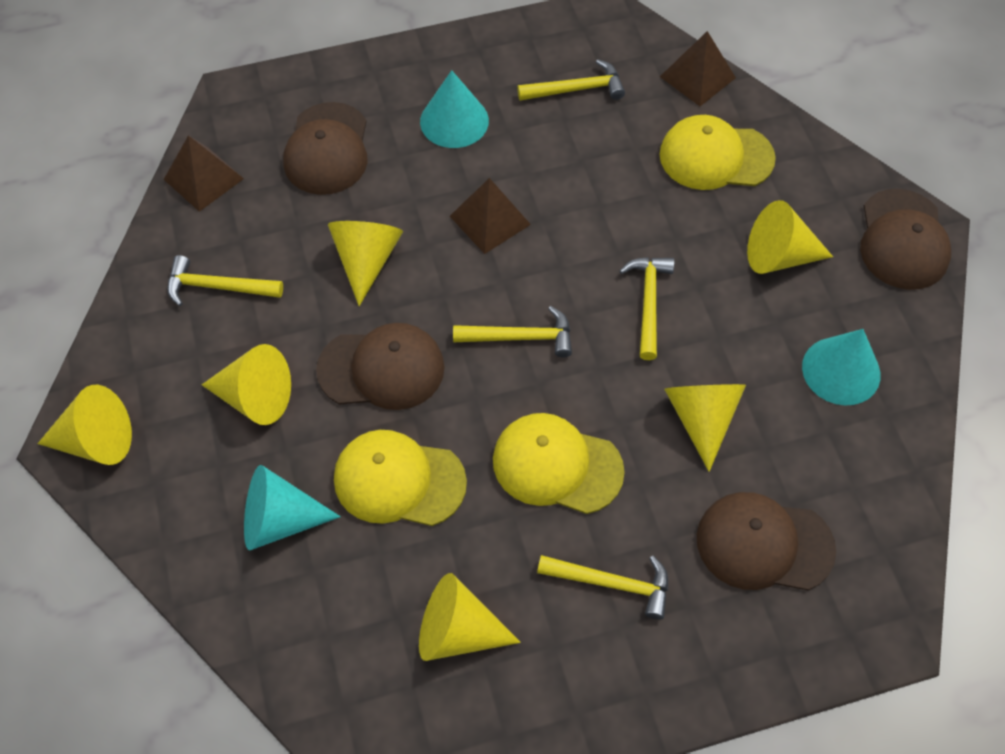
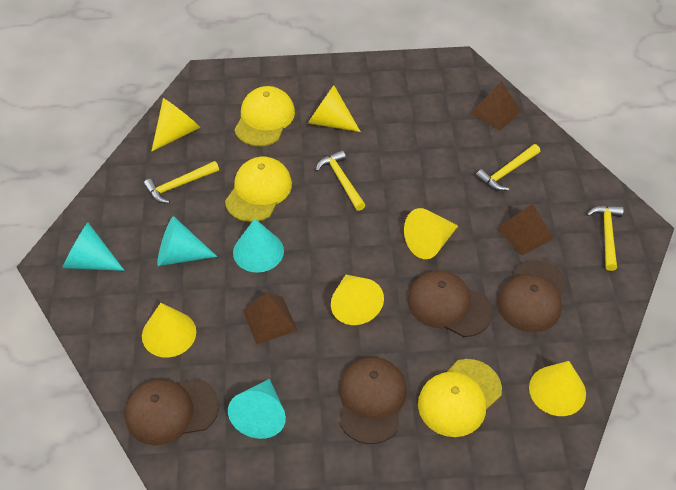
turquoise cone: 3 -> 4
yellow hammer: 5 -> 4

